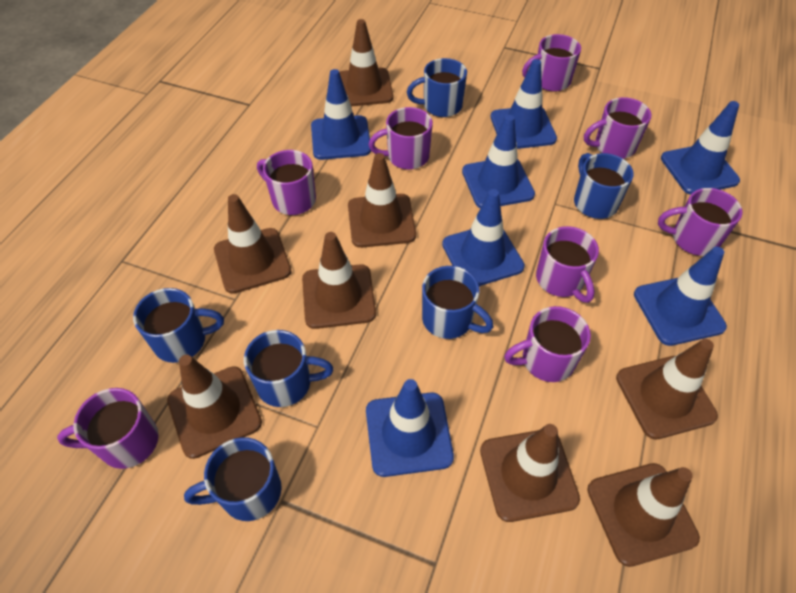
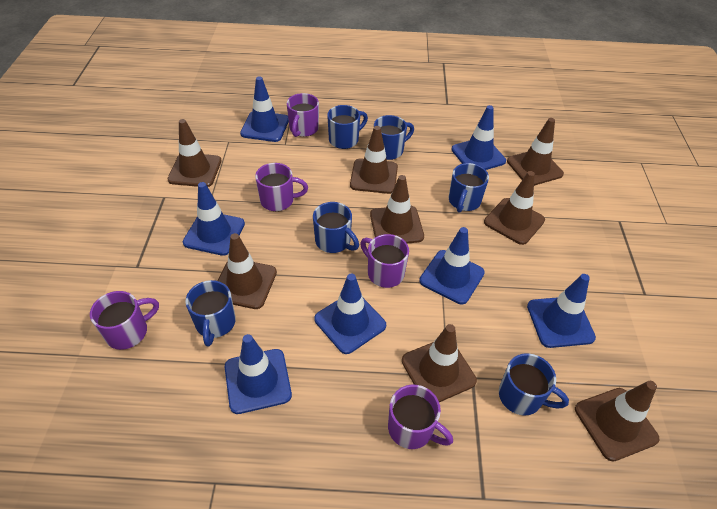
purple mug: 8 -> 5

